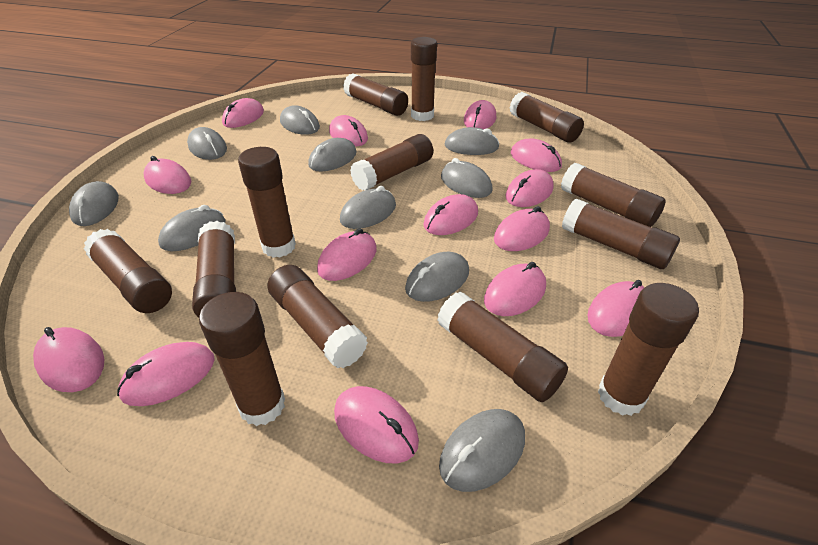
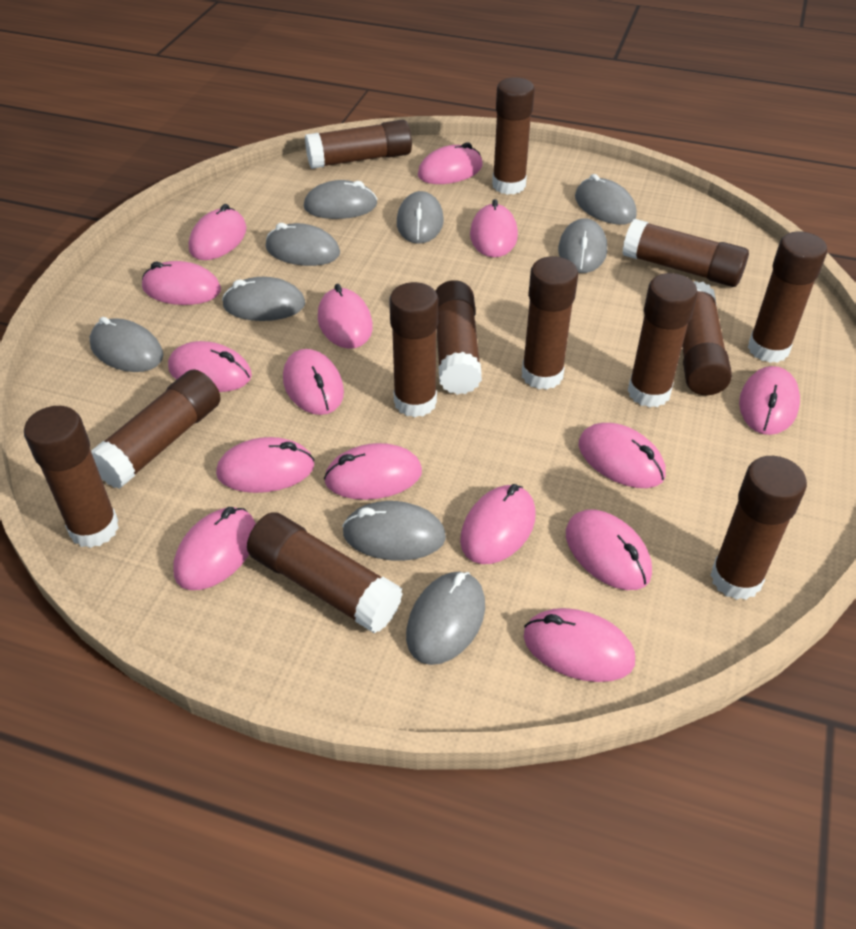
grey mouse: 10 -> 9
pink mouse: 14 -> 15

